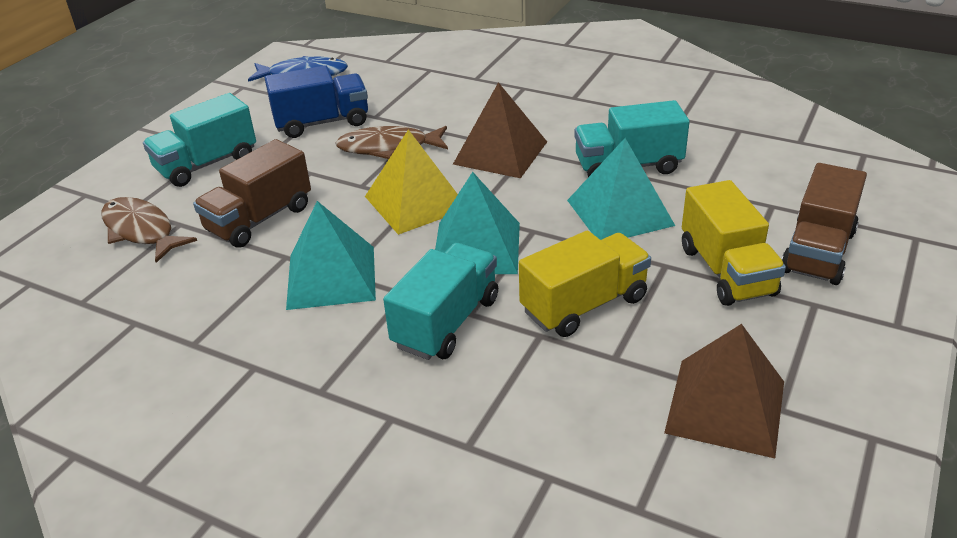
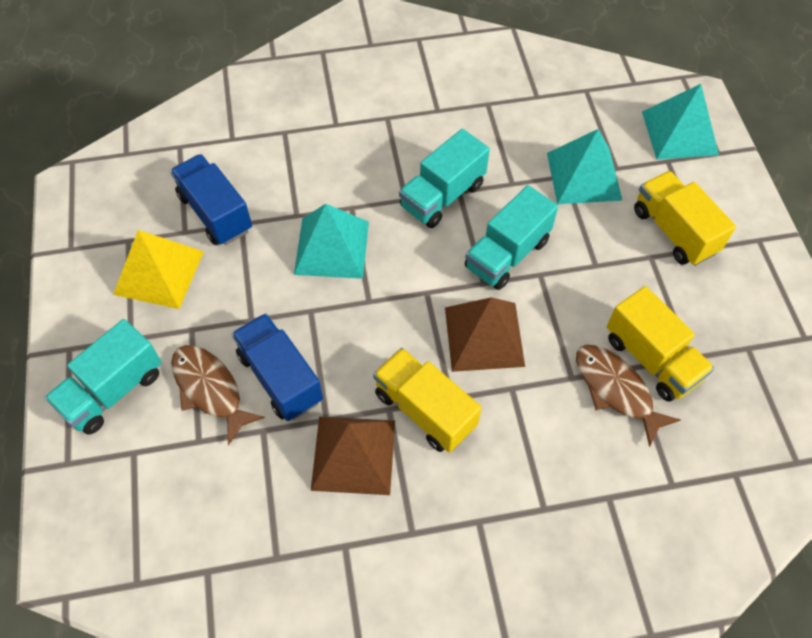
blue fish: 1 -> 0
blue truck: 1 -> 2
brown truck: 2 -> 0
yellow truck: 2 -> 3

